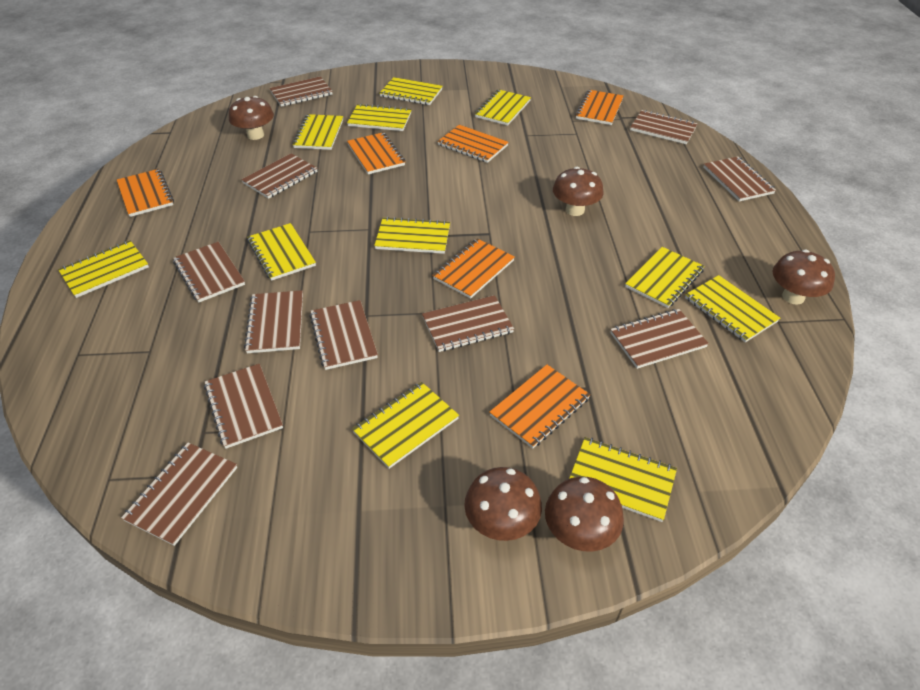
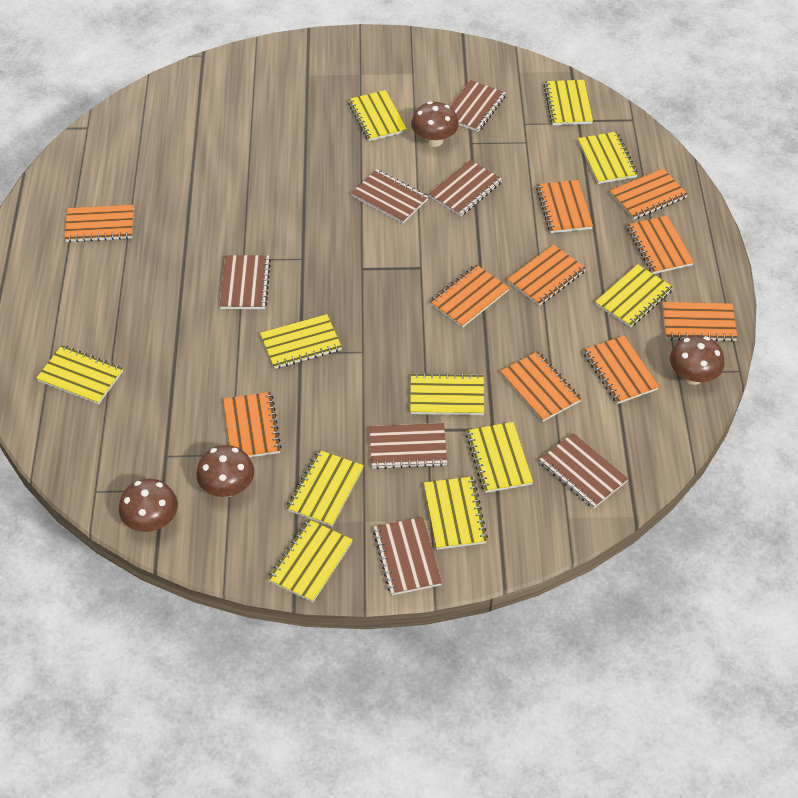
brown mushroom: 5 -> 4
brown notebook: 11 -> 7
orange notebook: 6 -> 10

